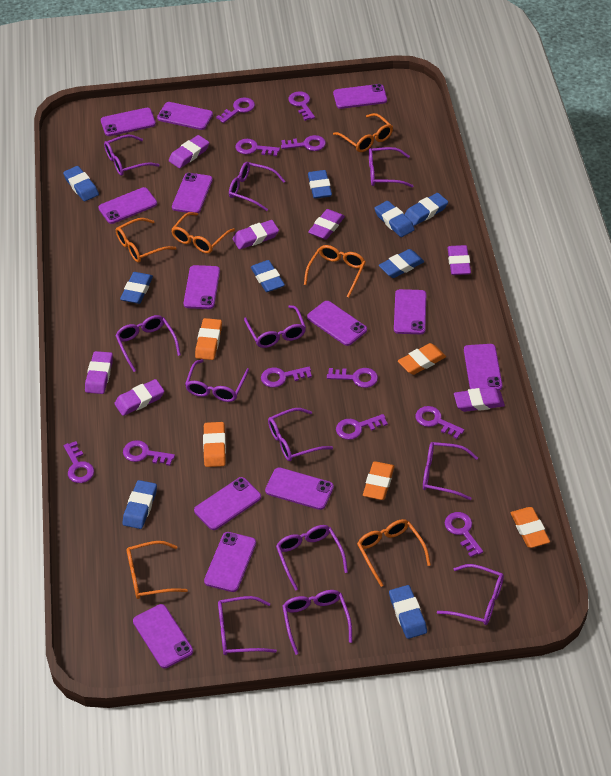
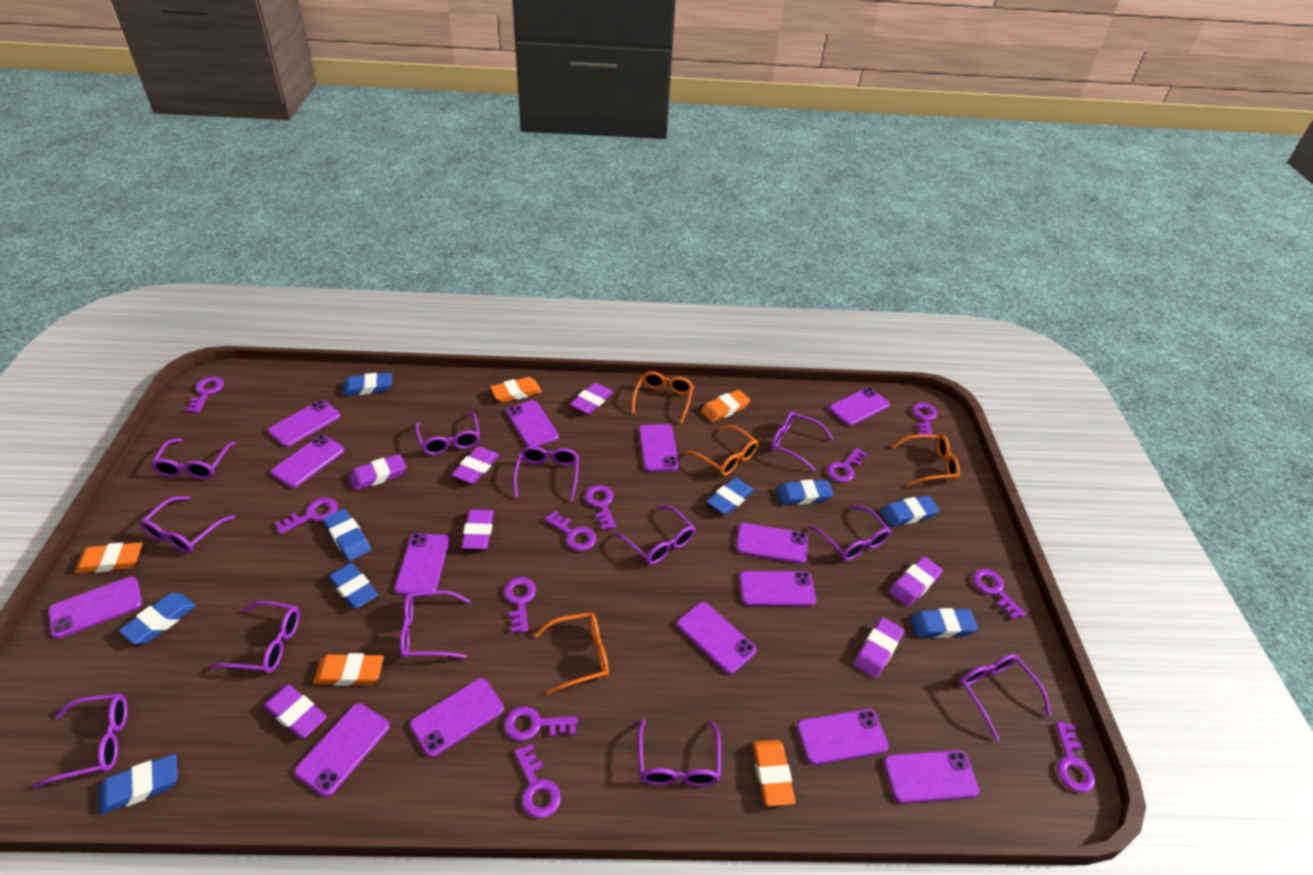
orange glasses: 6 -> 4
purple phone: 13 -> 14

